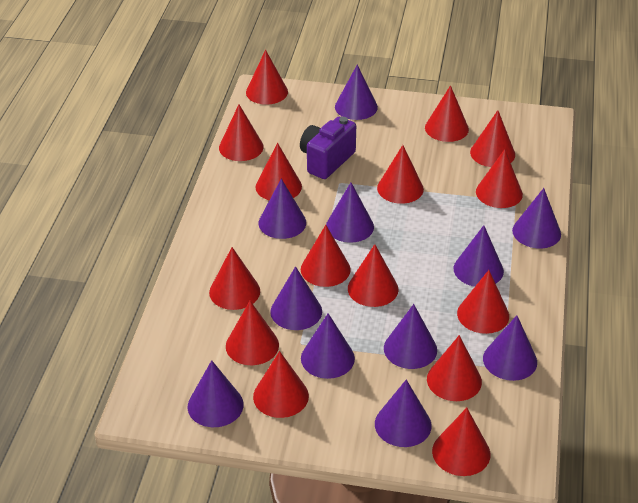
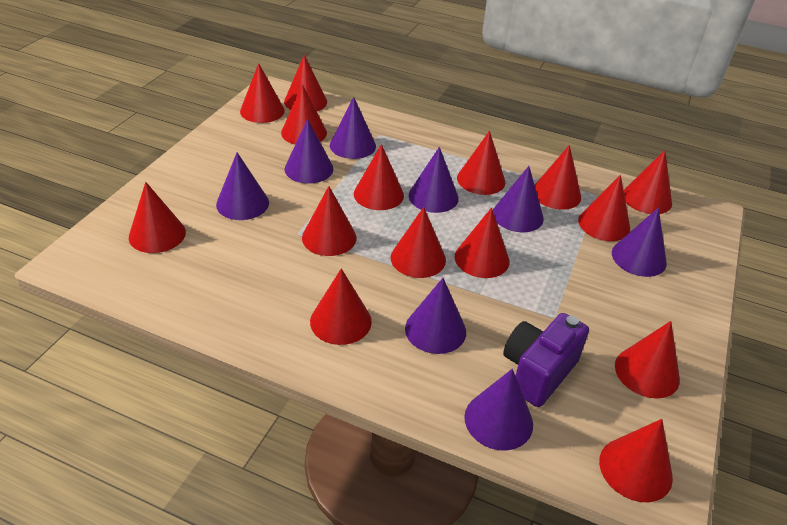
purple cone: 11 -> 8

